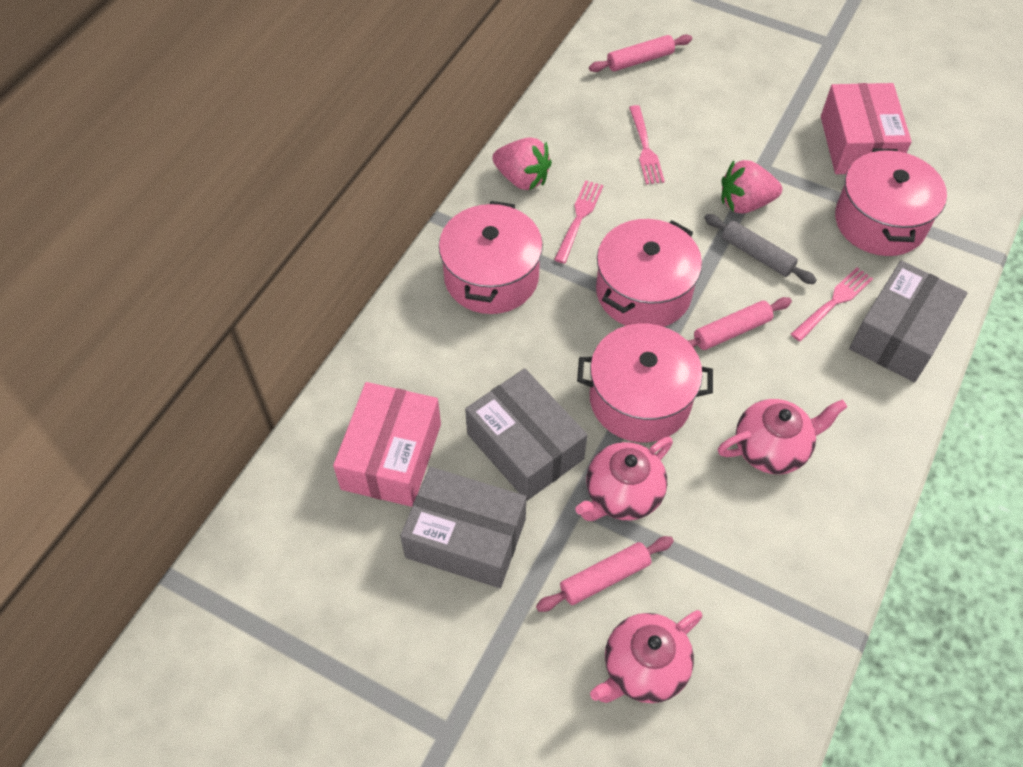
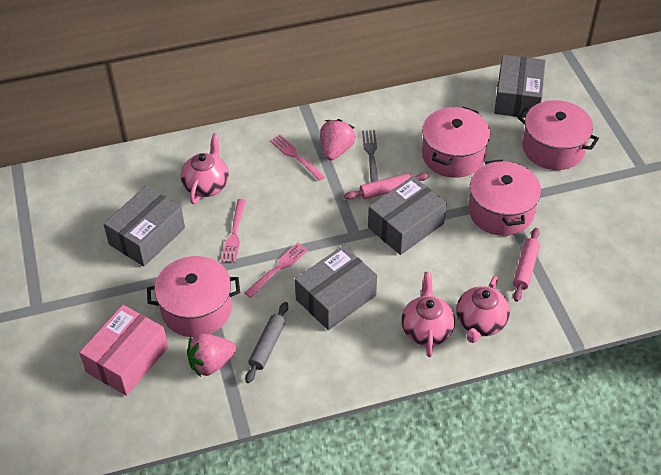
grey box: 3 -> 4
grey fork: 0 -> 1
pink box: 2 -> 1
pink rolling pin: 3 -> 2

